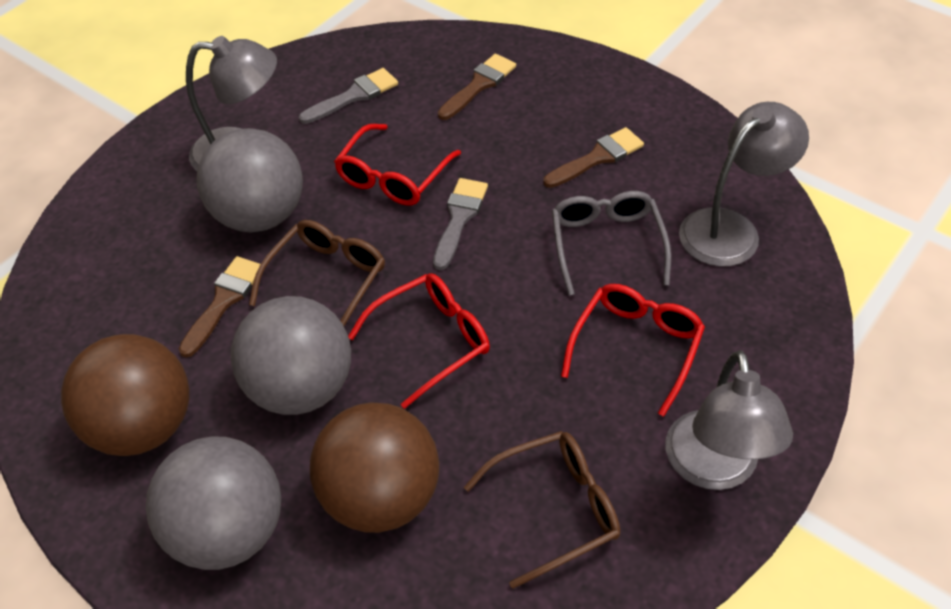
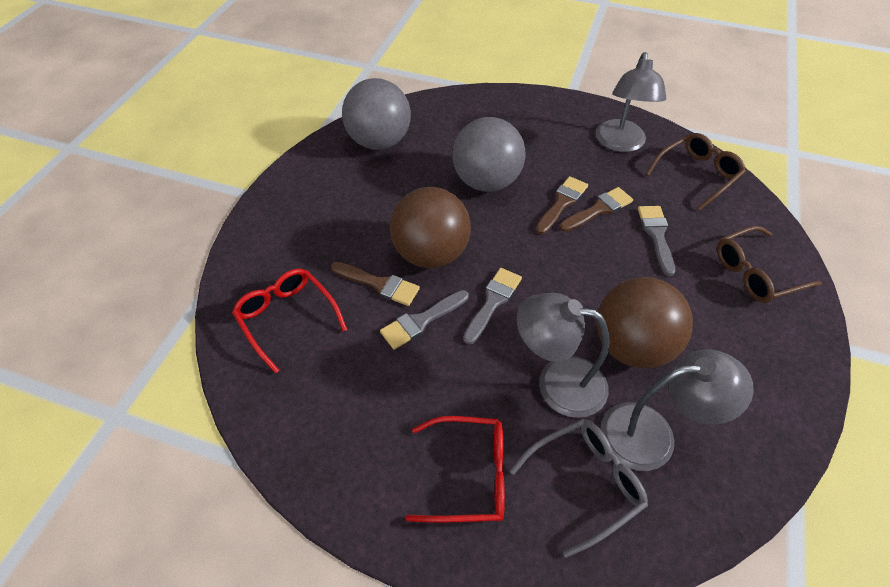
grey ball: 3 -> 2
grey brush: 2 -> 3
red glasses: 3 -> 2

